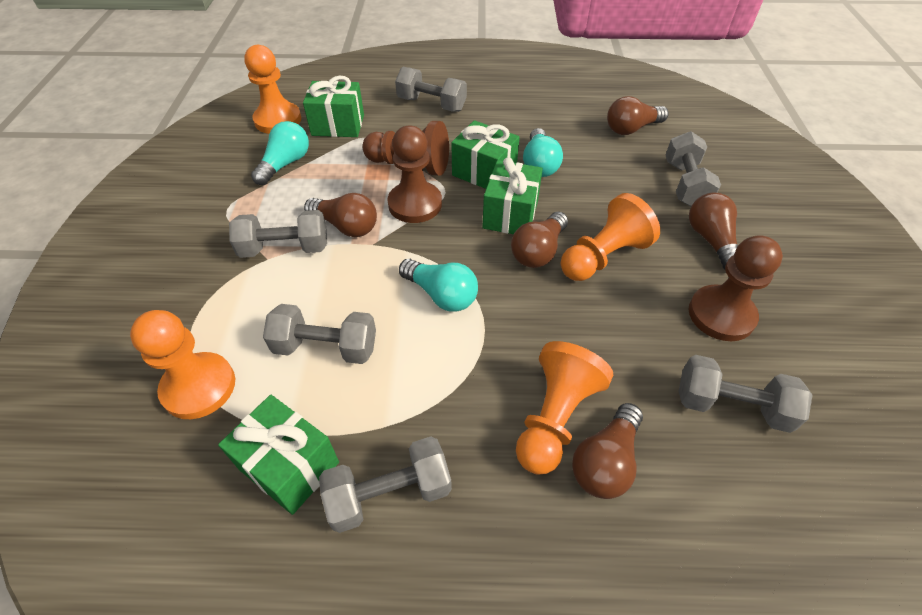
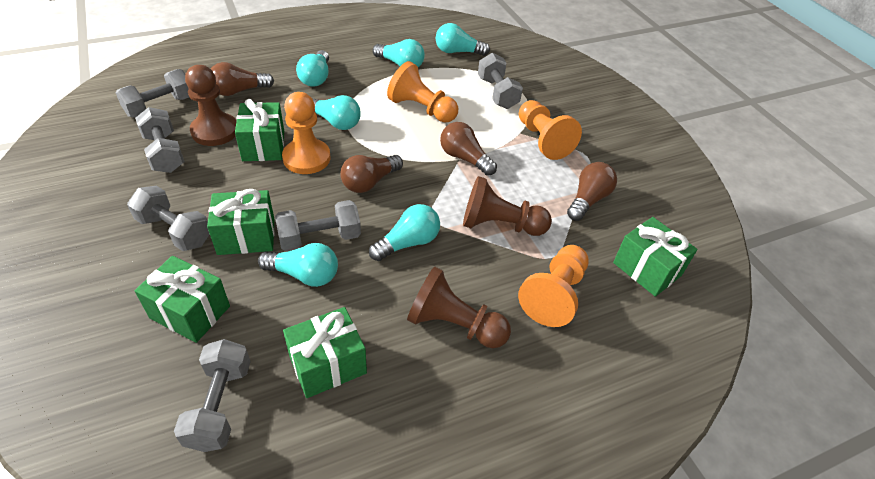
brown light bulb: 5 -> 4
green gift: 4 -> 5
turquoise light bulb: 3 -> 6

